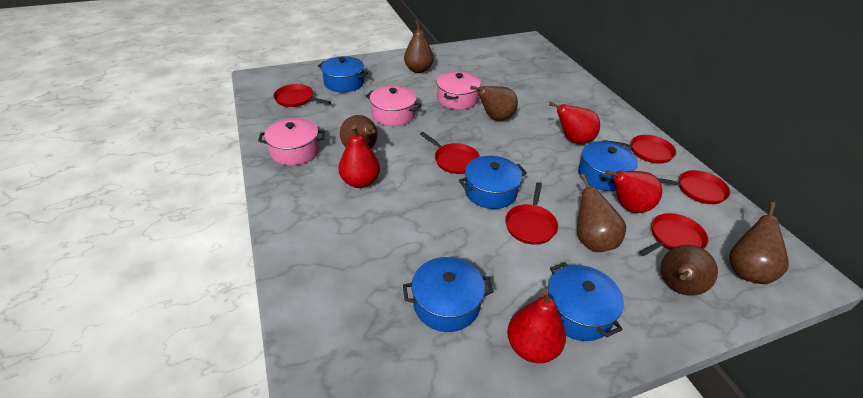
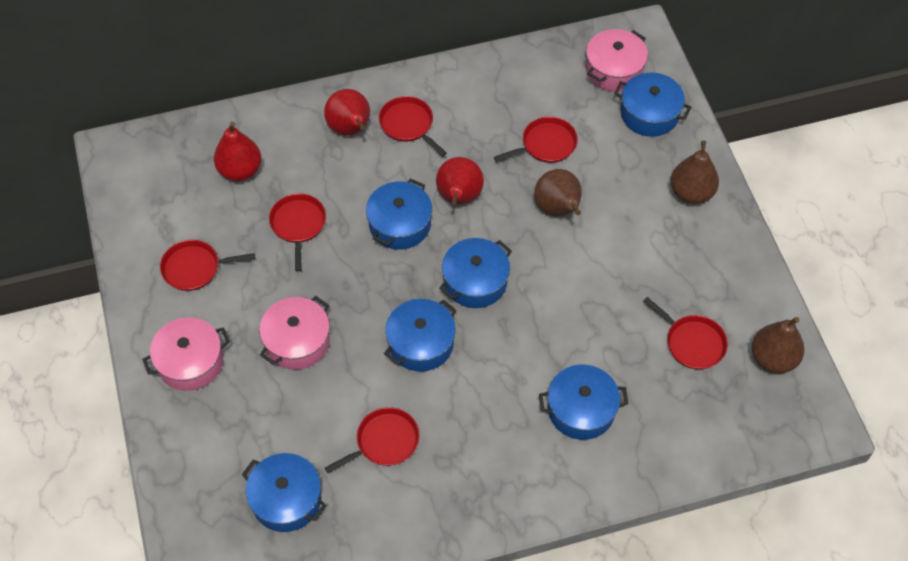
blue pot: 5 -> 6
brown pear: 6 -> 3
red pear: 4 -> 3

